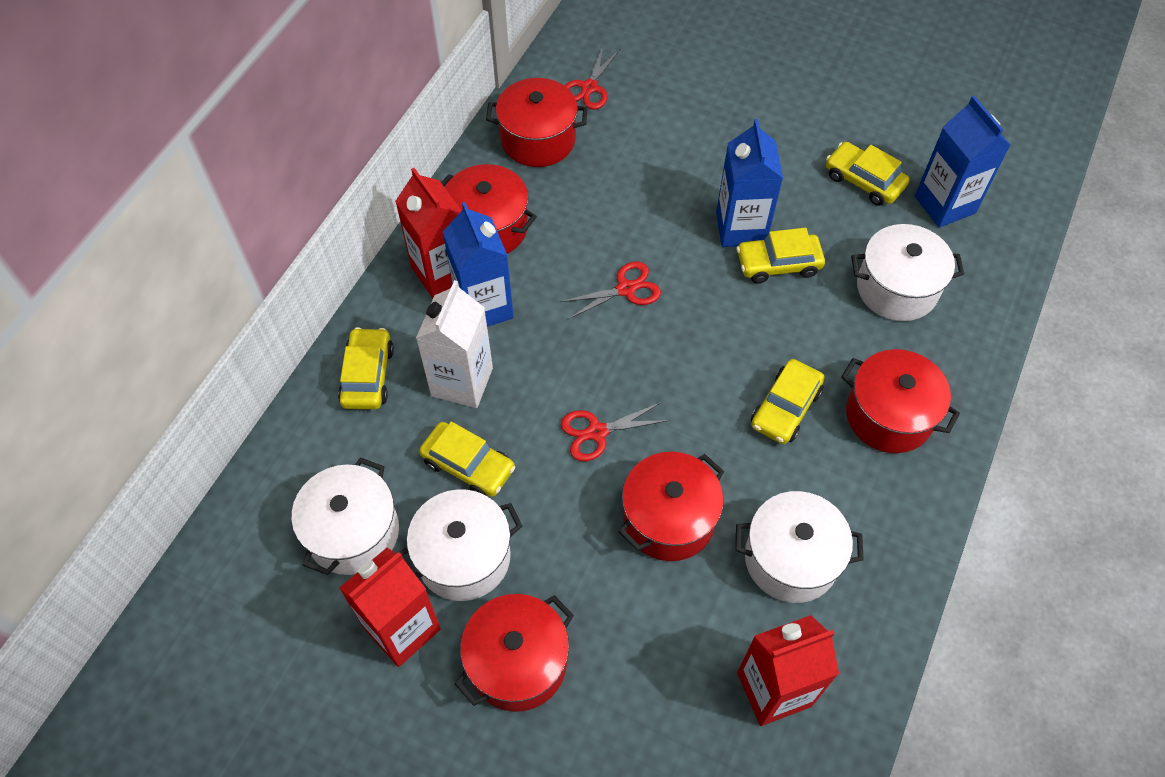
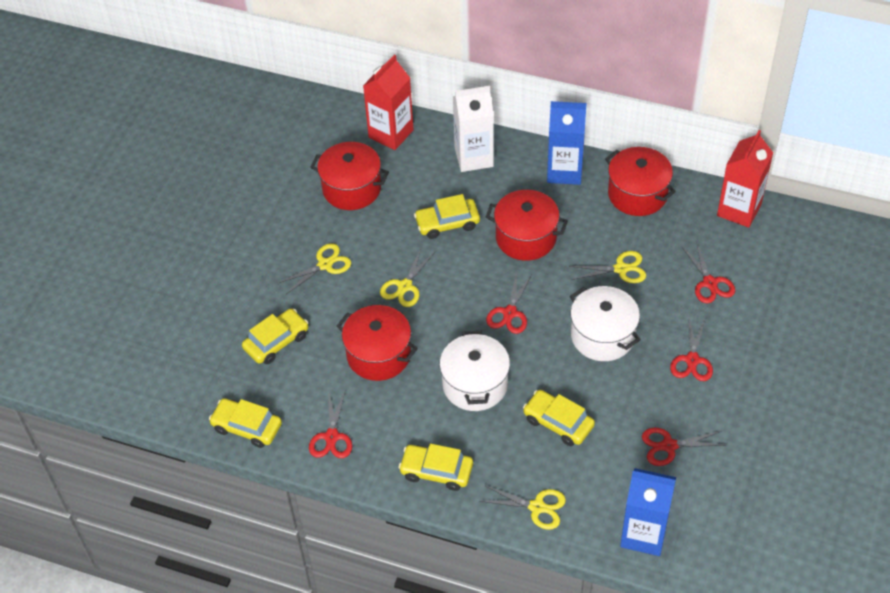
blue carton: 3 -> 2
red carton: 3 -> 2
red pot: 5 -> 4
red scissors: 3 -> 5
white pot: 4 -> 2
yellow scissors: 0 -> 4

